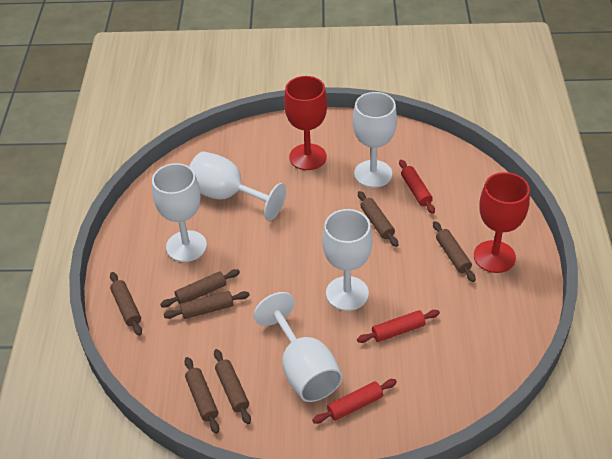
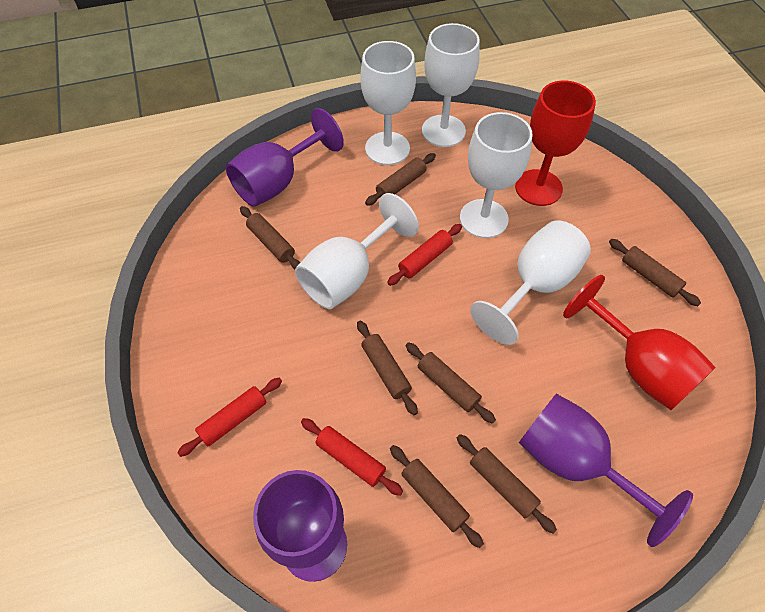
purple goblet: 0 -> 3

